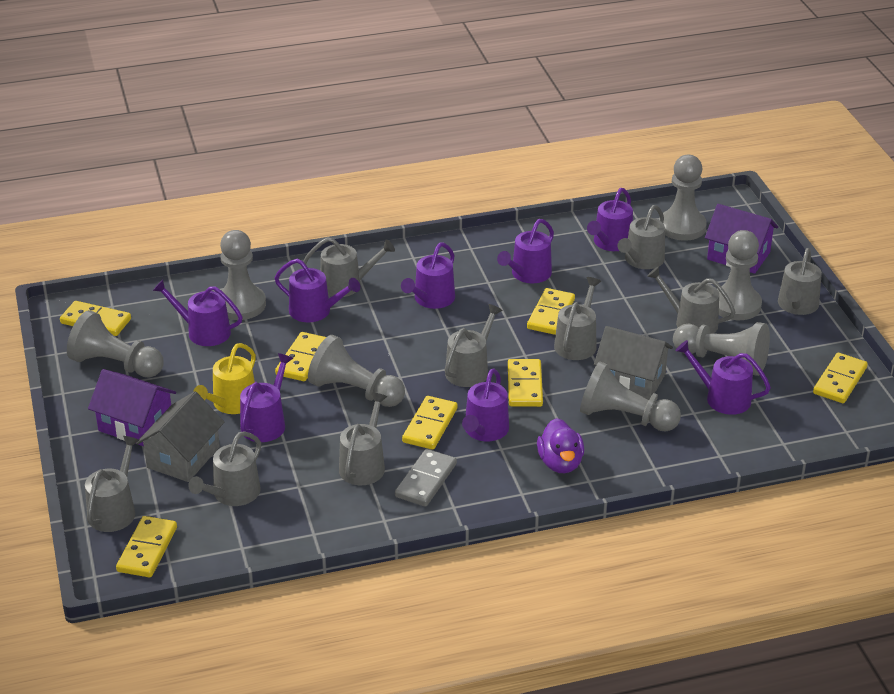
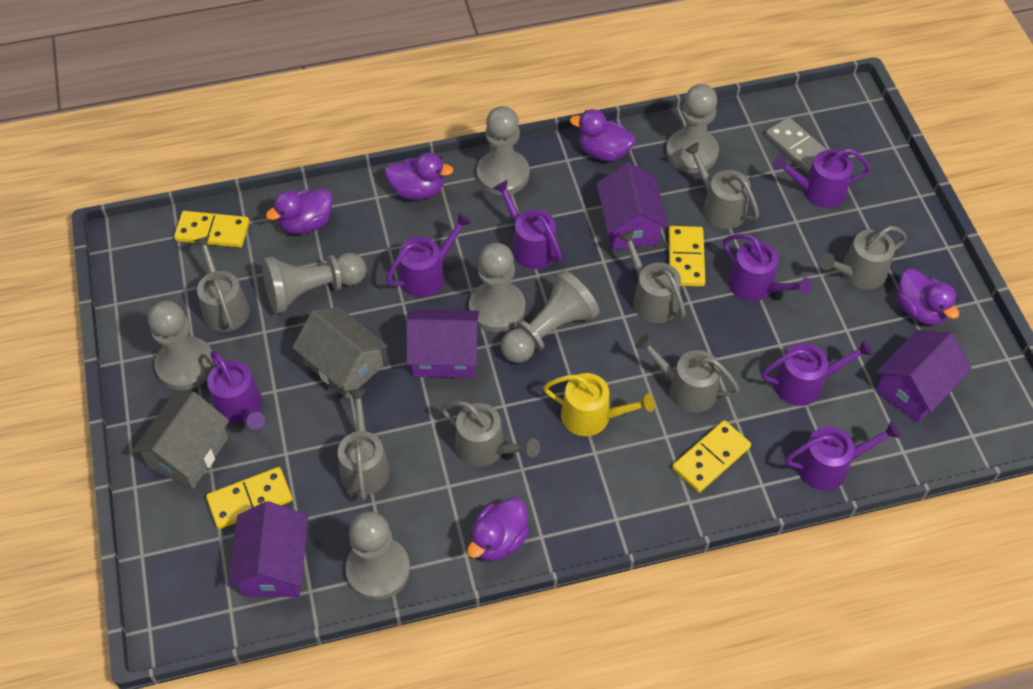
grey watering can: 9 -> 7
purple duck: 1 -> 5
purple house: 2 -> 4
purple watering can: 8 -> 7
yellow domino: 7 -> 4

